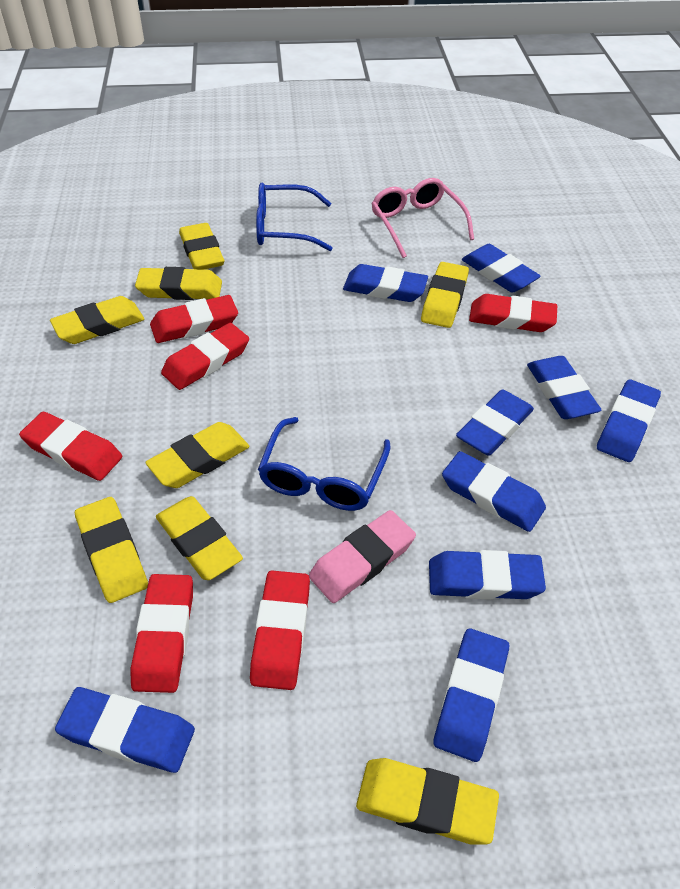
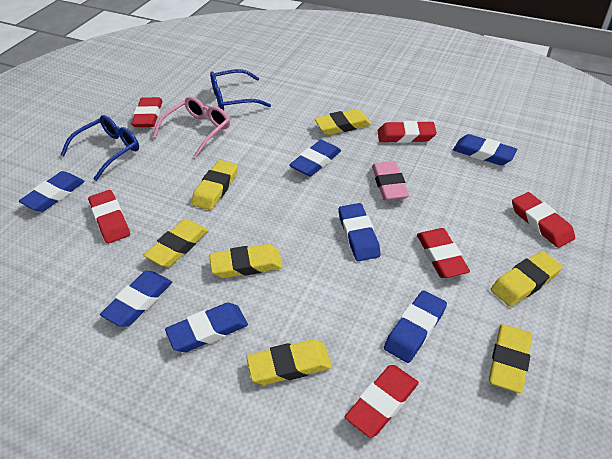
blue eraser: 9 -> 7
yellow eraser: 8 -> 7

